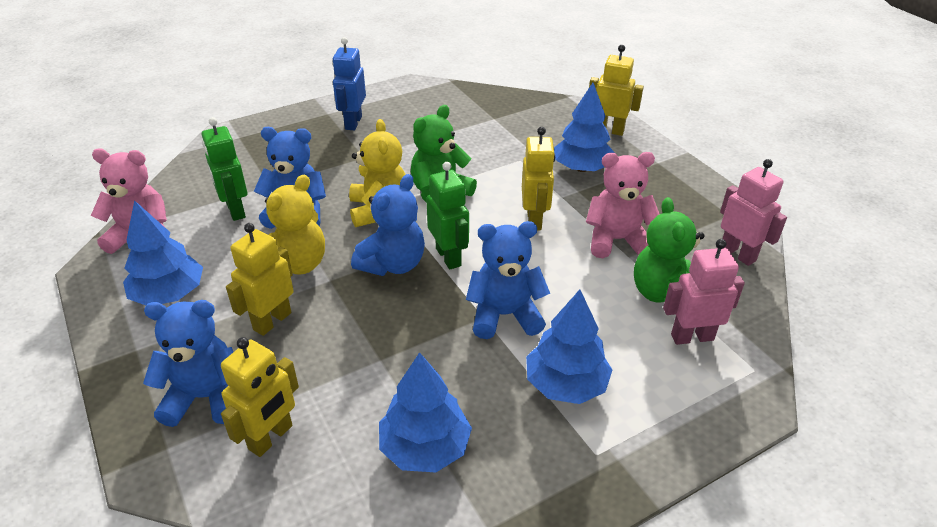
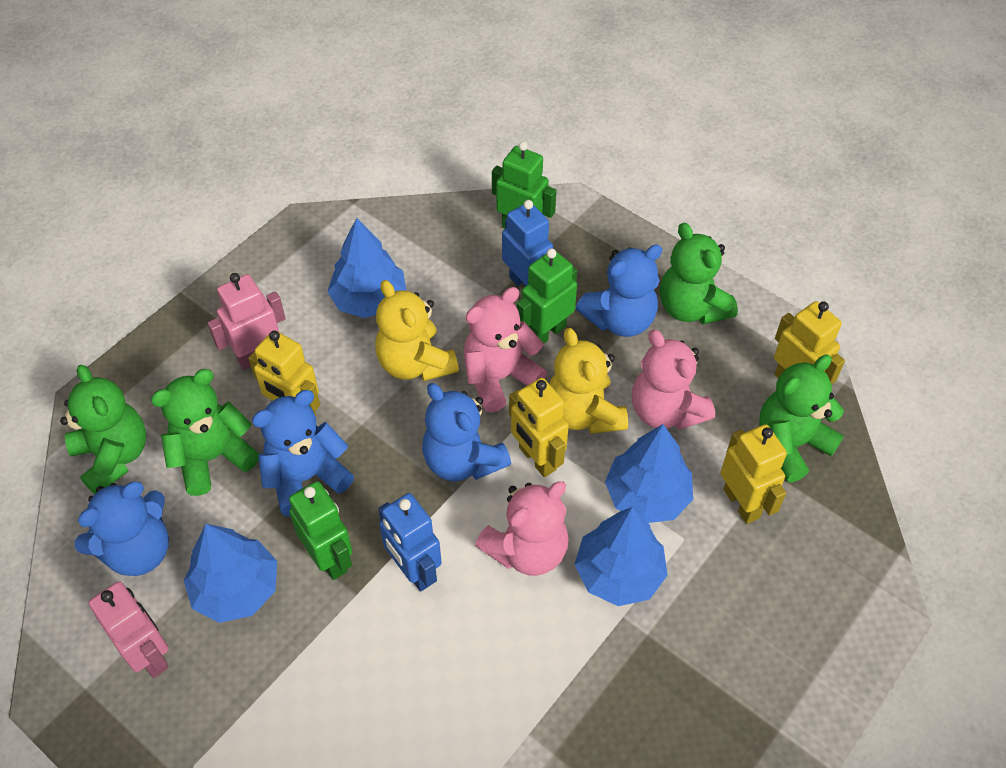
blue robot: 1 -> 2
green robot: 2 -> 3
green teddy bear: 2 -> 4
pink teddy bear: 2 -> 3

